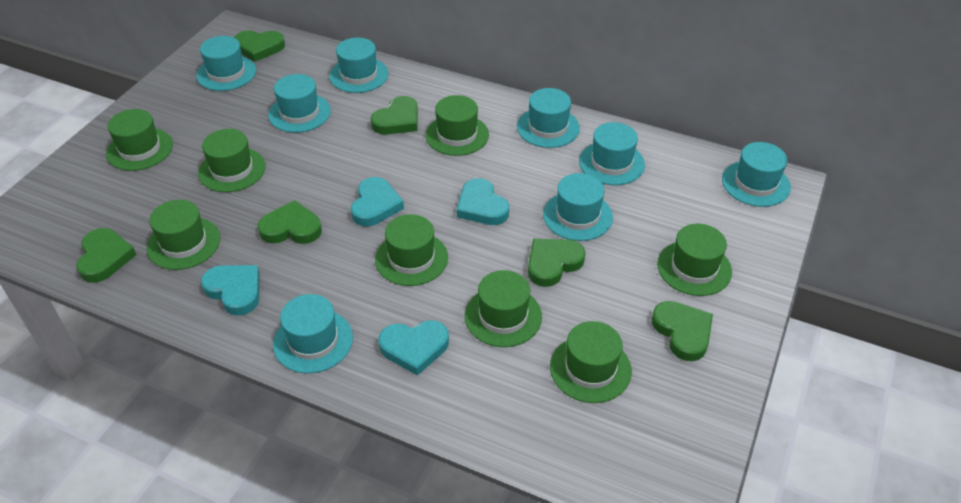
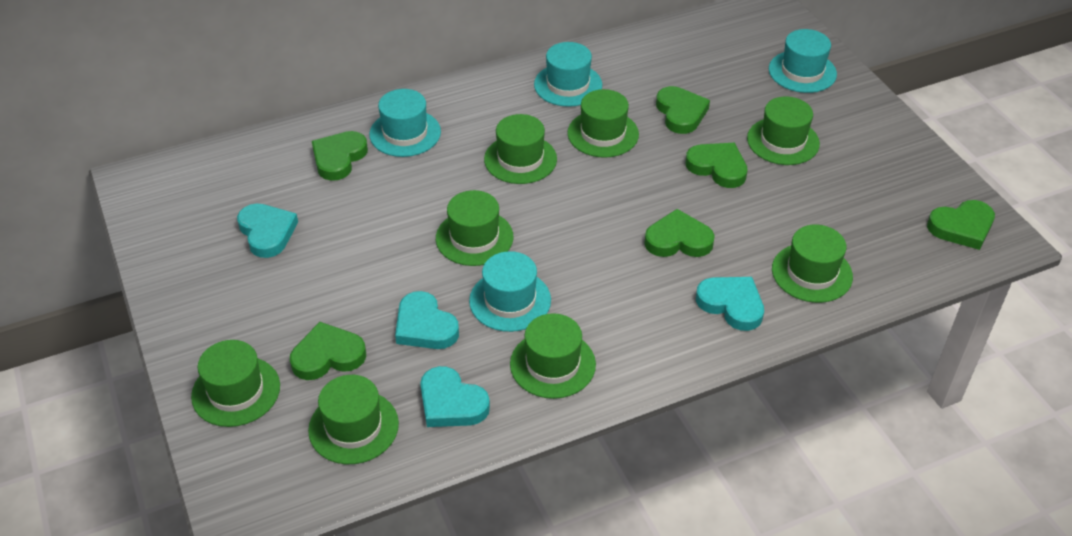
turquoise hat: 8 -> 4

